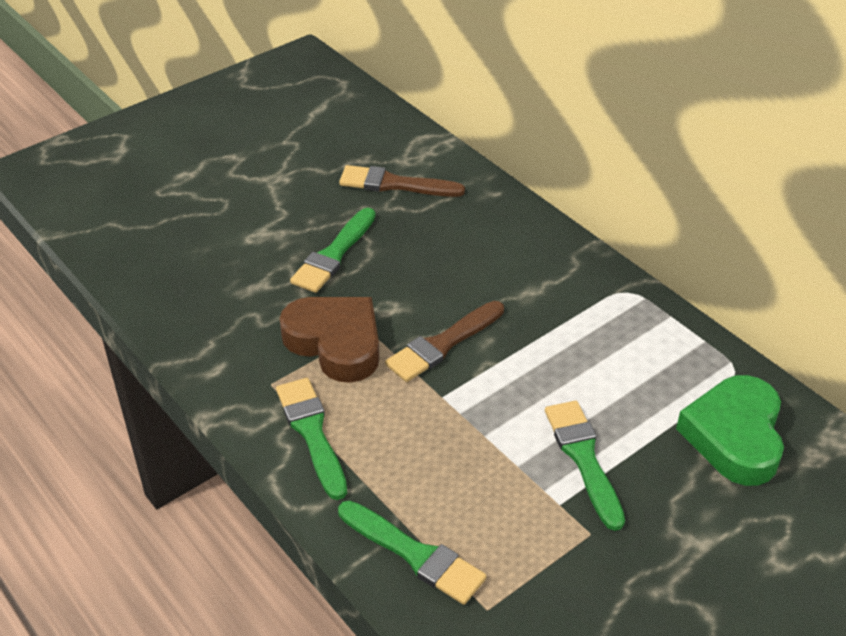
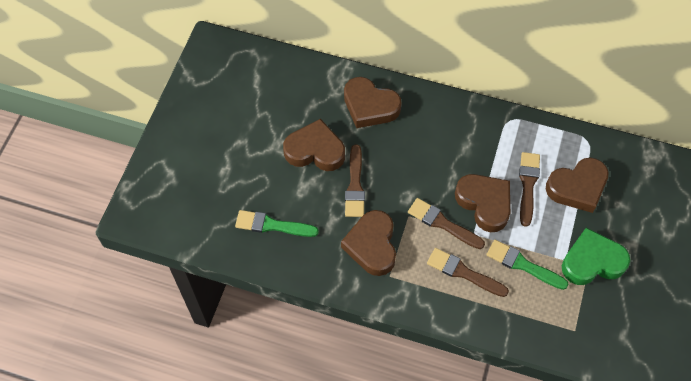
brown brush: 2 -> 4
brown heart: 1 -> 5
green brush: 4 -> 2

